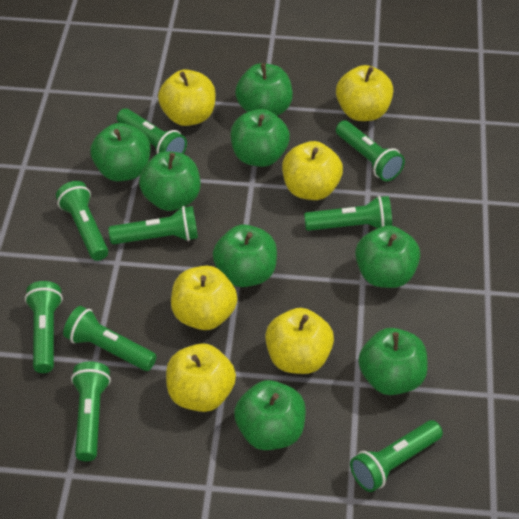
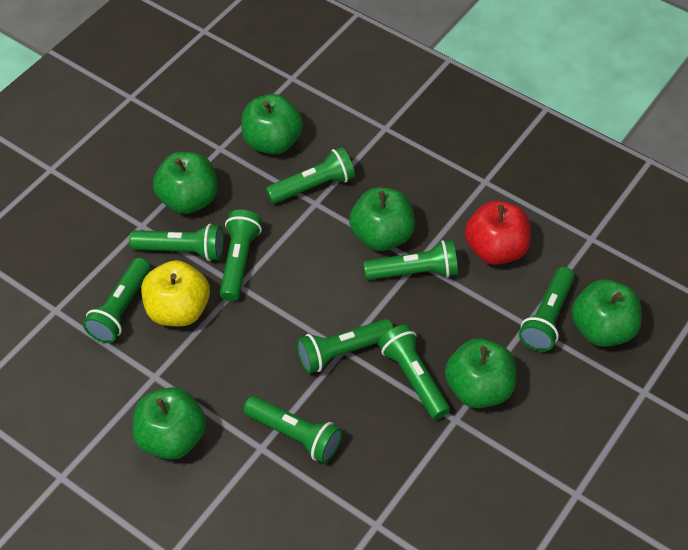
green apple: 8 -> 6
red apple: 0 -> 1
yellow apple: 6 -> 1

